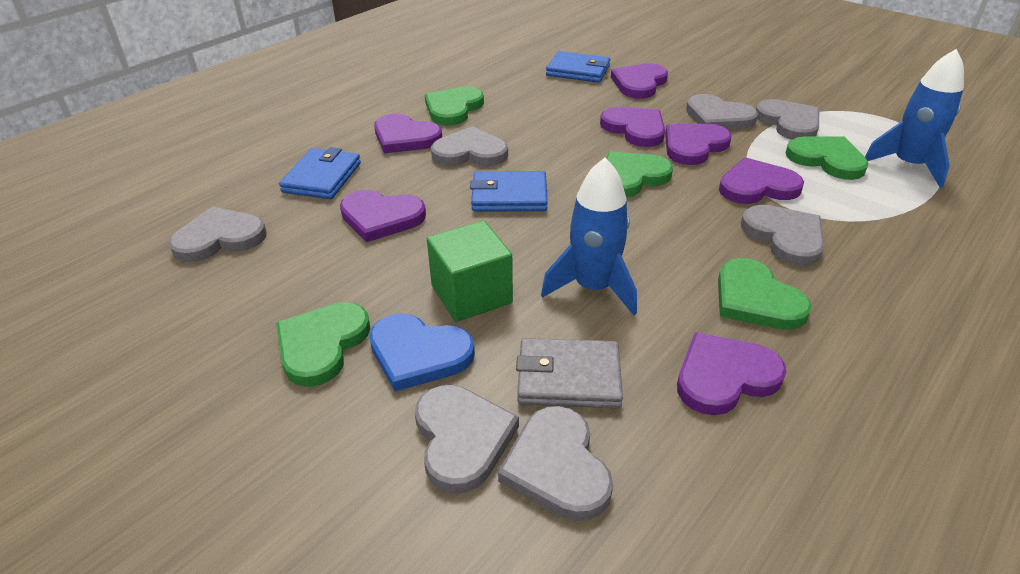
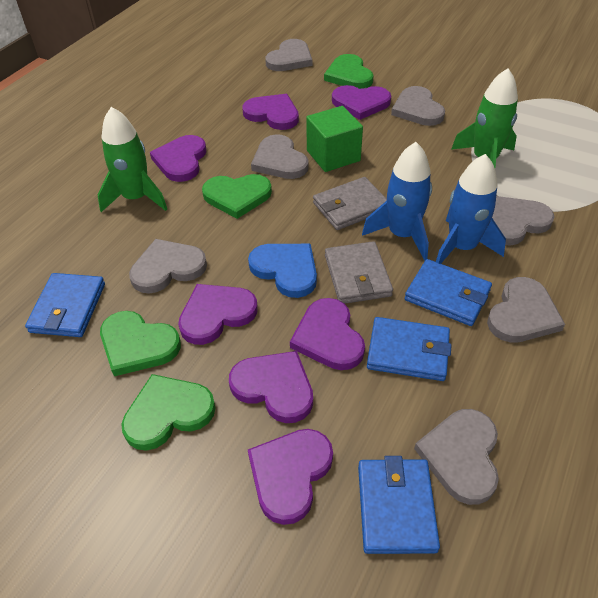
blue wallet: 3 -> 4
green heart: 5 -> 4
green rocket: 0 -> 2
grey wallet: 1 -> 2

